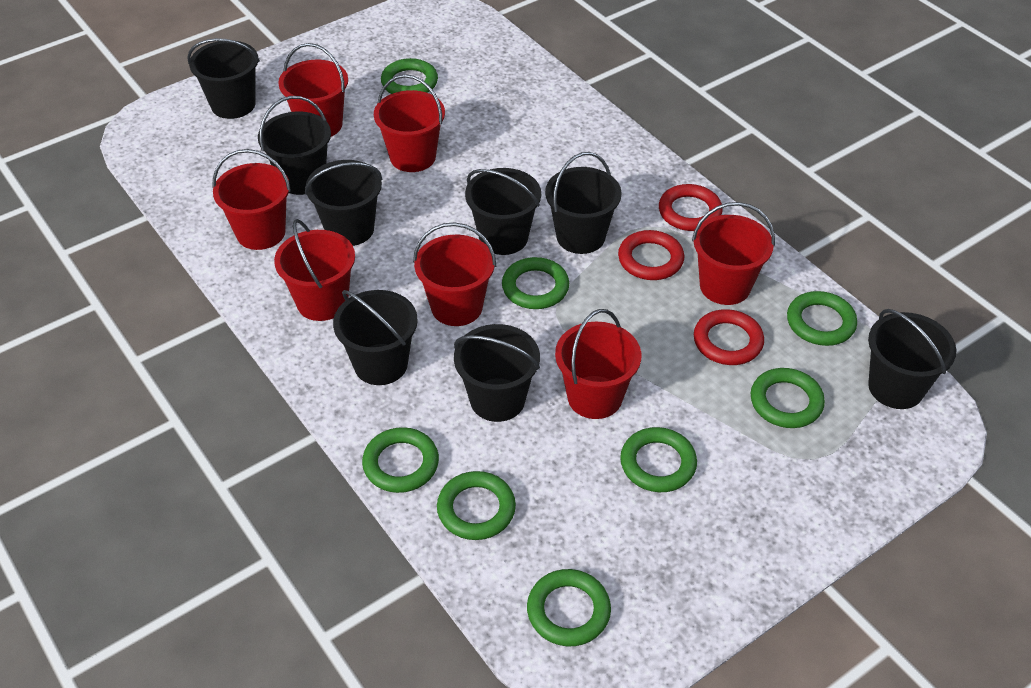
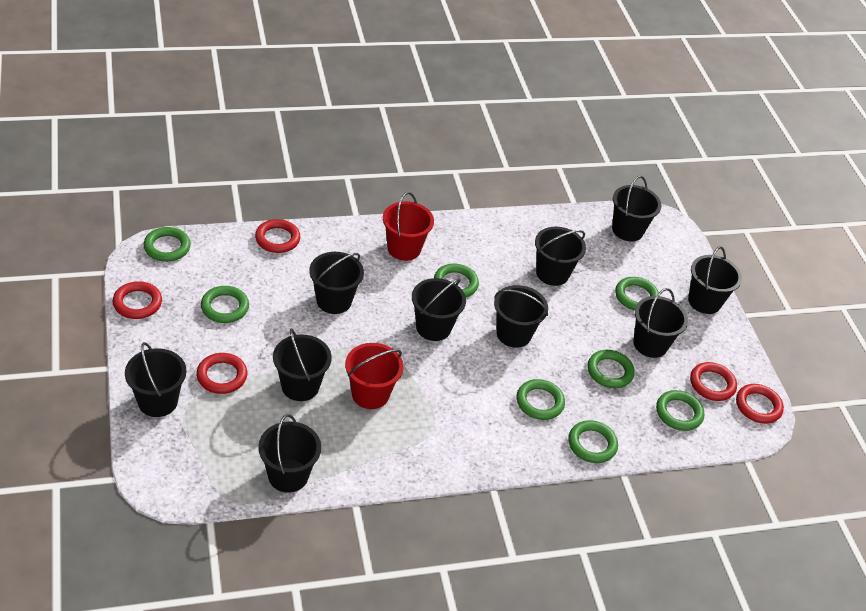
black bucket: 8 -> 10
red bucket: 7 -> 2
red ring: 3 -> 5

